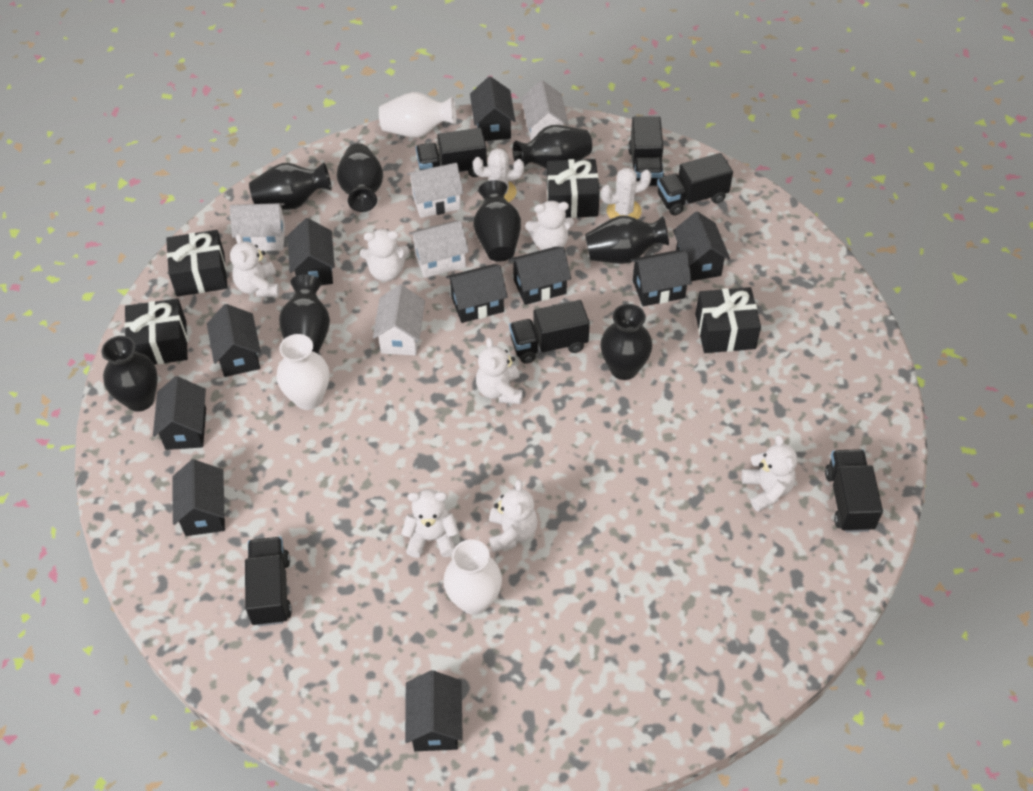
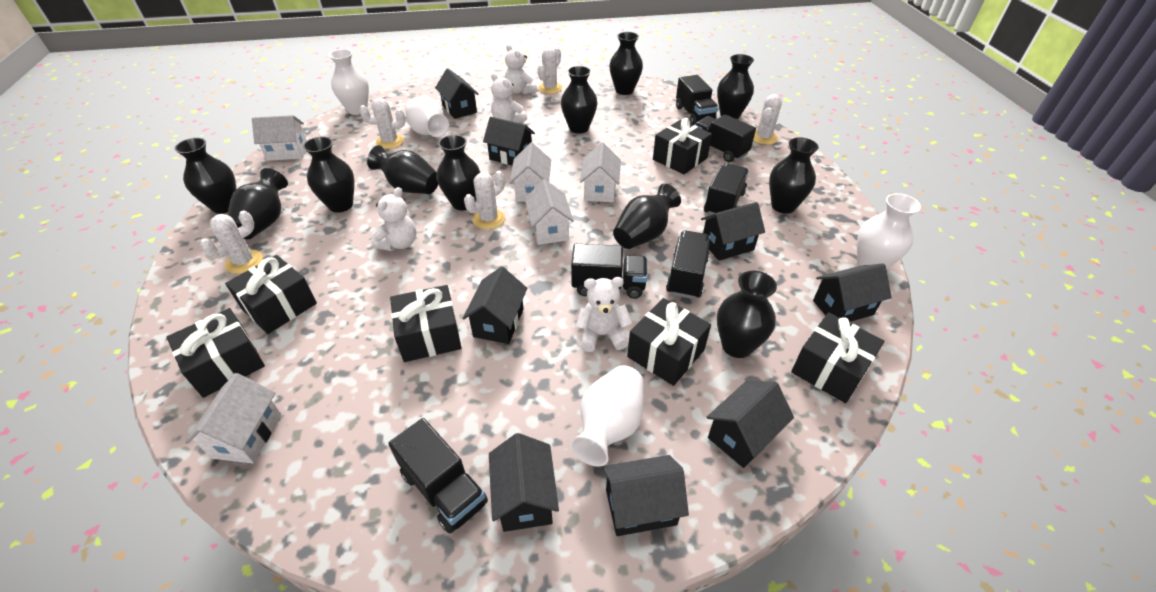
black gift: 4 -> 6
black house: 10 -> 8
black vase: 8 -> 11
white cactus: 2 -> 5
white teddy bear: 7 -> 4
white vase: 3 -> 4

